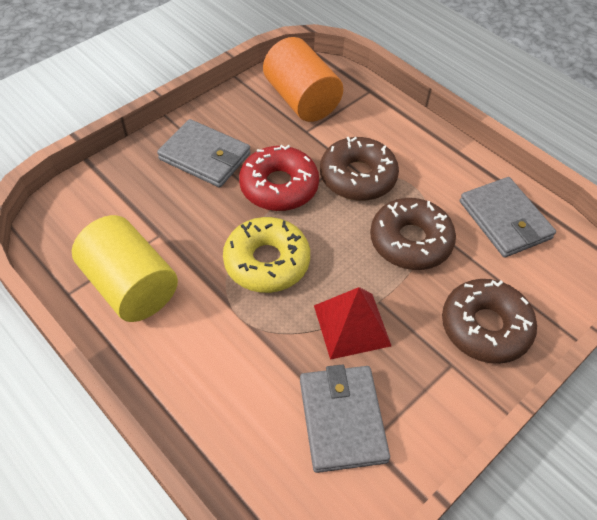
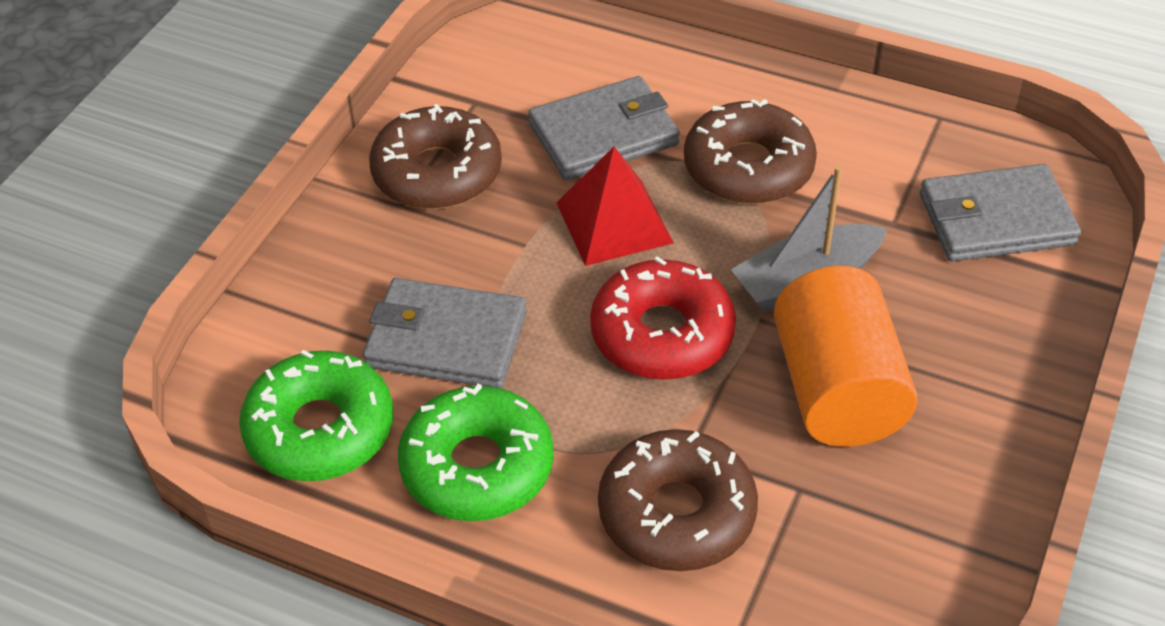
green donut: 0 -> 2
grey boat: 0 -> 1
yellow cylinder: 1 -> 0
yellow donut: 1 -> 0

